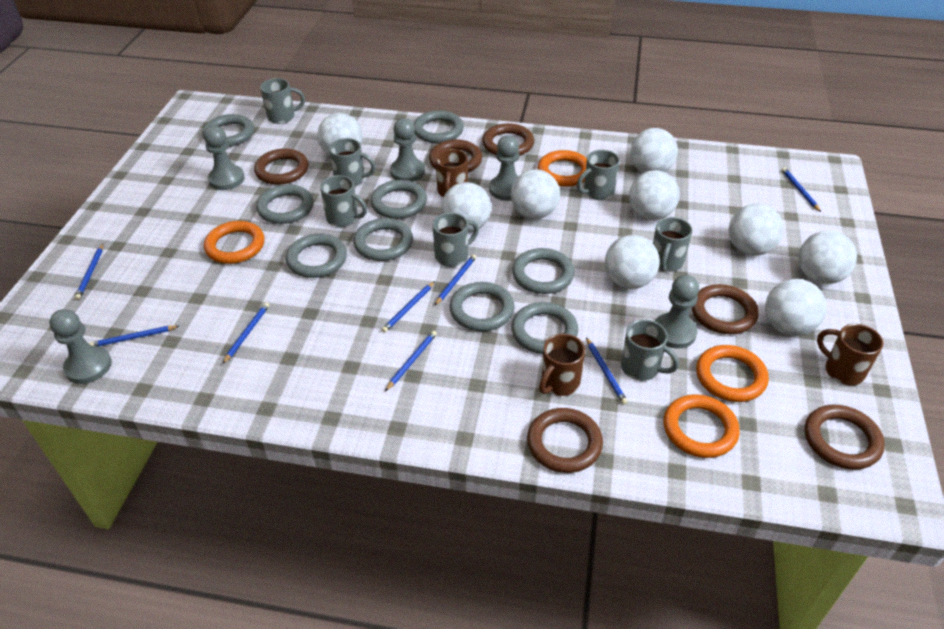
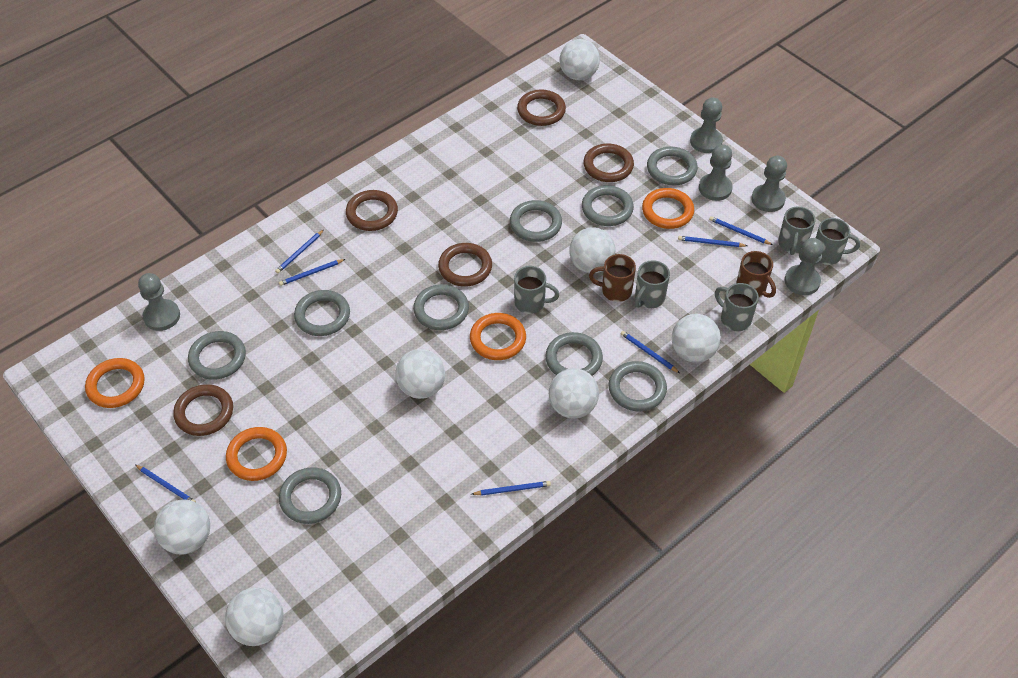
blue pencil: 8 -> 7
brown mug: 3 -> 2
brown ring: 6 -> 5
grey mug: 7 -> 5
white ball: 9 -> 7

